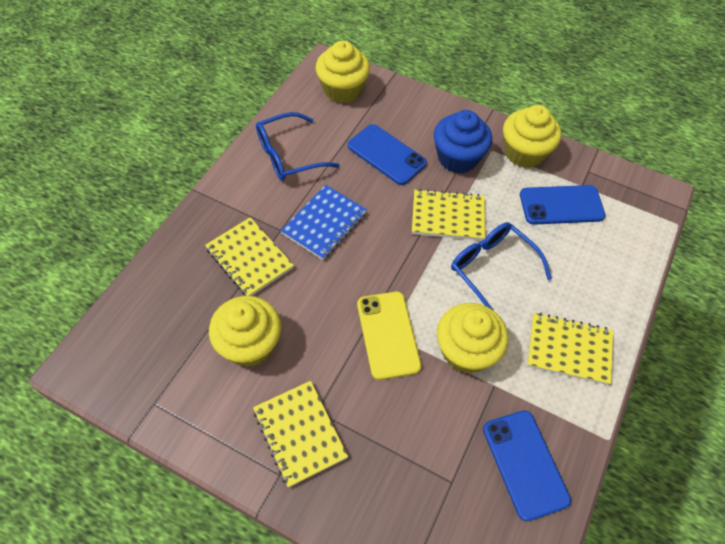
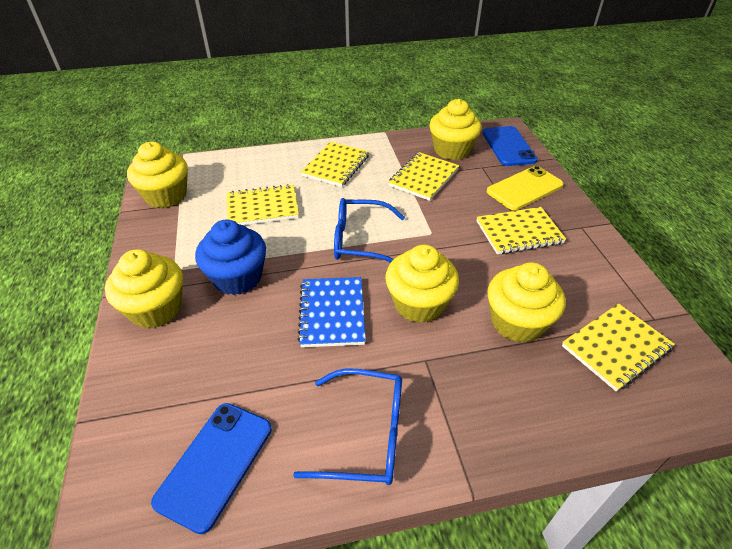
blue phone: 3 -> 2
yellow cupcake: 4 -> 5
yellow notebook: 4 -> 5

